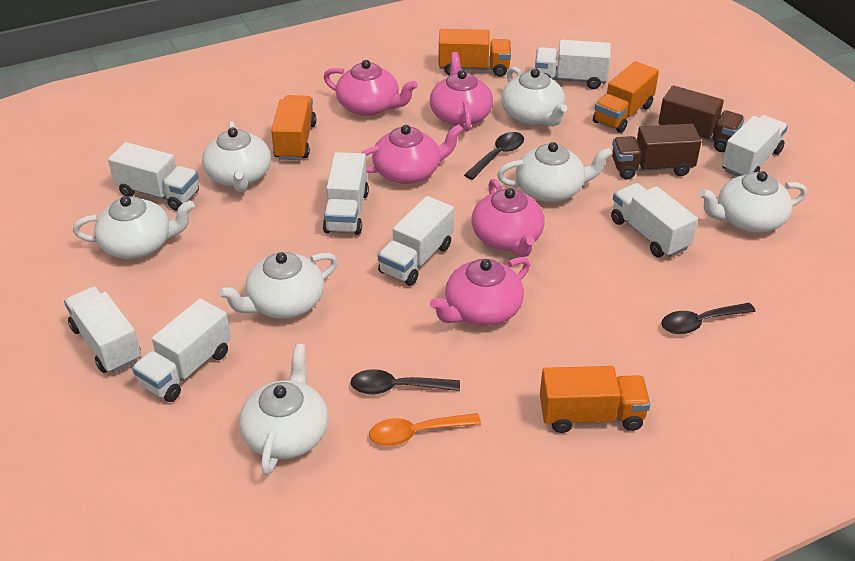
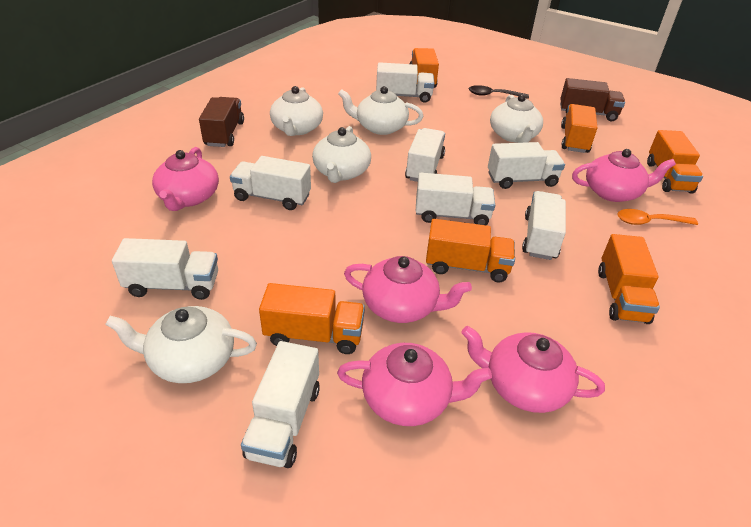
black spoon: 3 -> 1
orange truck: 4 -> 6
white teapot: 7 -> 5

